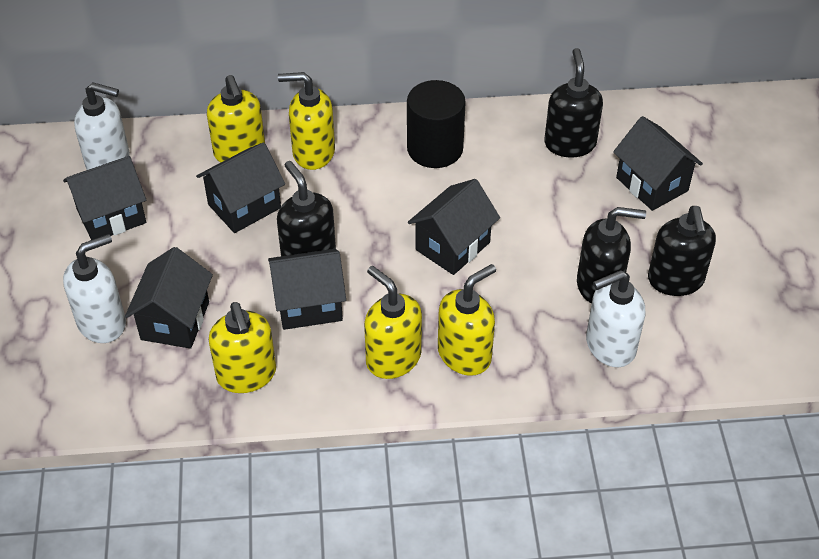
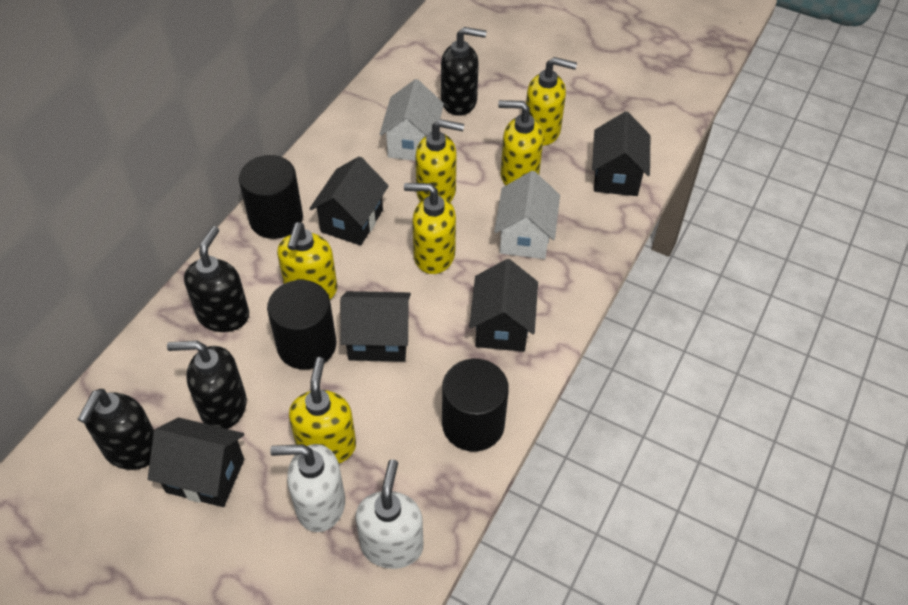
black cylinder: 1 -> 3
black house: 6 -> 5
white house: 0 -> 2
white soap dispenser: 3 -> 2
yellow soap dispenser: 5 -> 6

